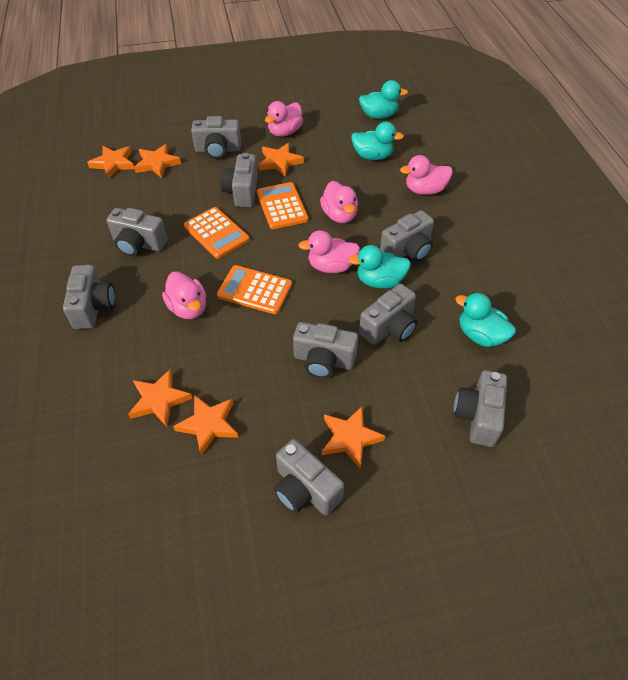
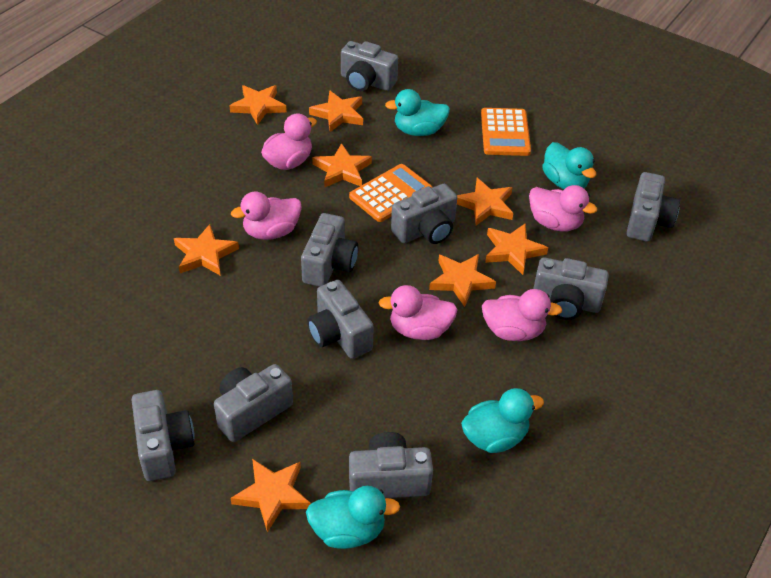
orange calculator: 3 -> 2
orange star: 6 -> 8

